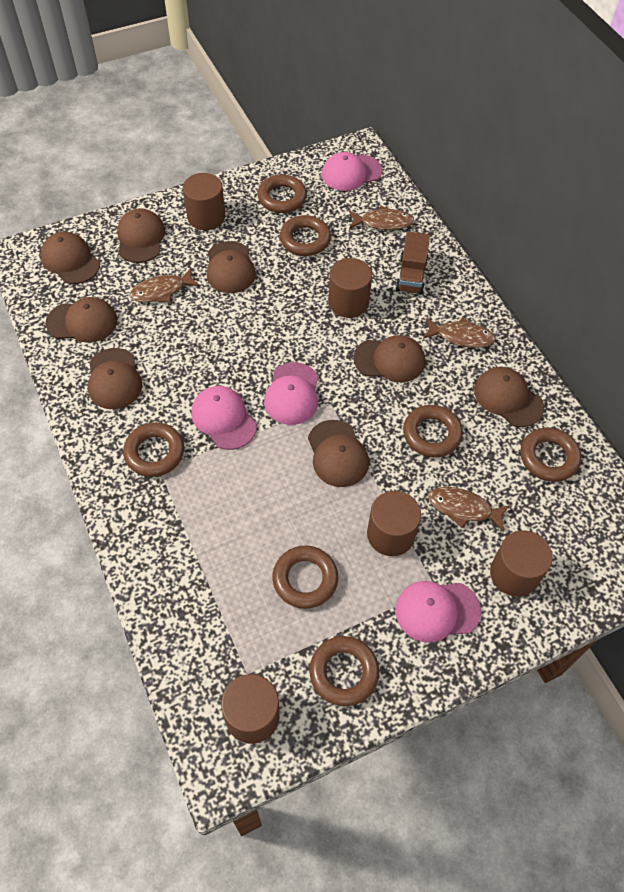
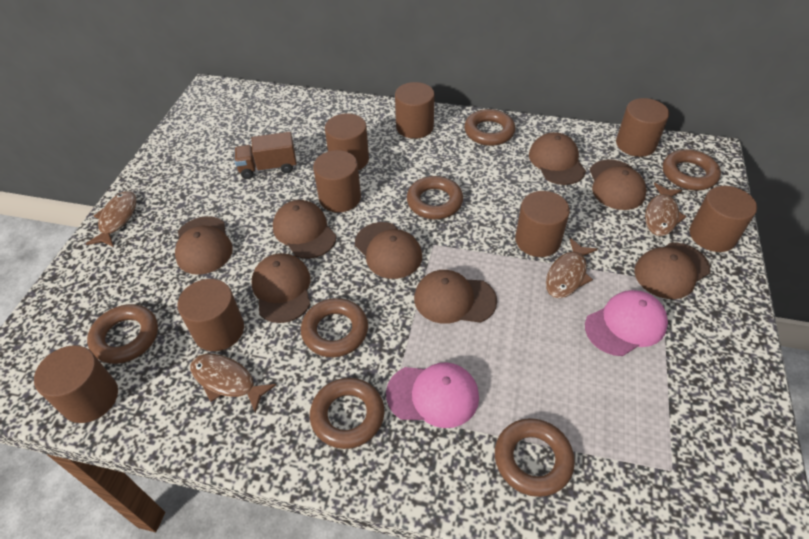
brown cylinder: 5 -> 8
pink cap: 4 -> 2

